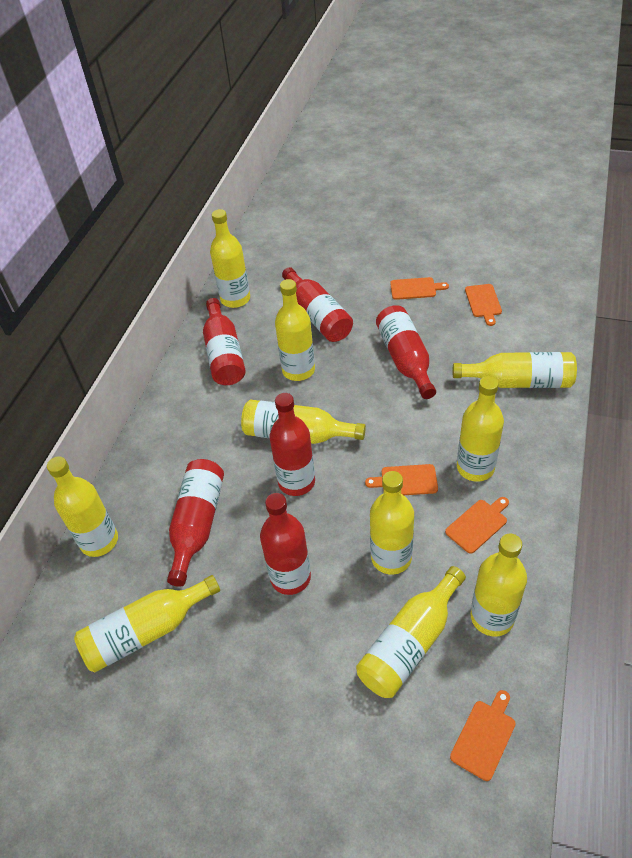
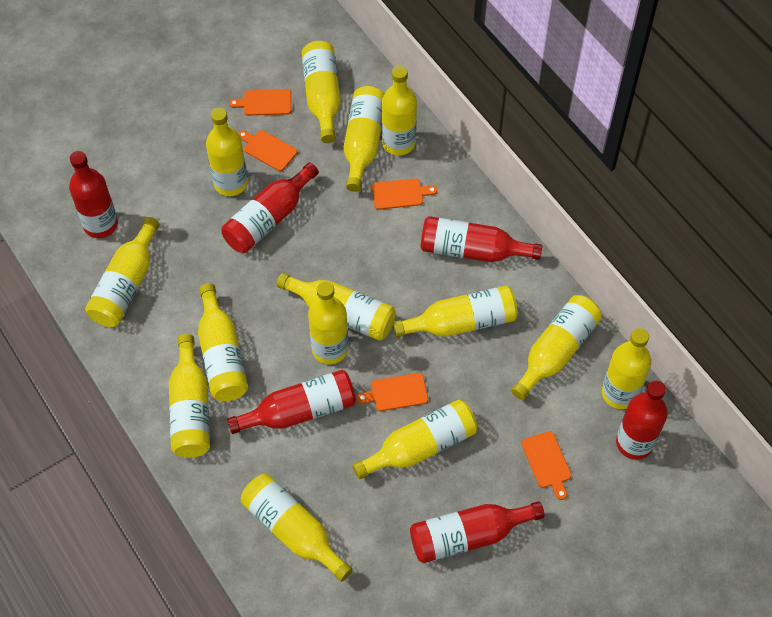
yellow bottle: 10 -> 14

